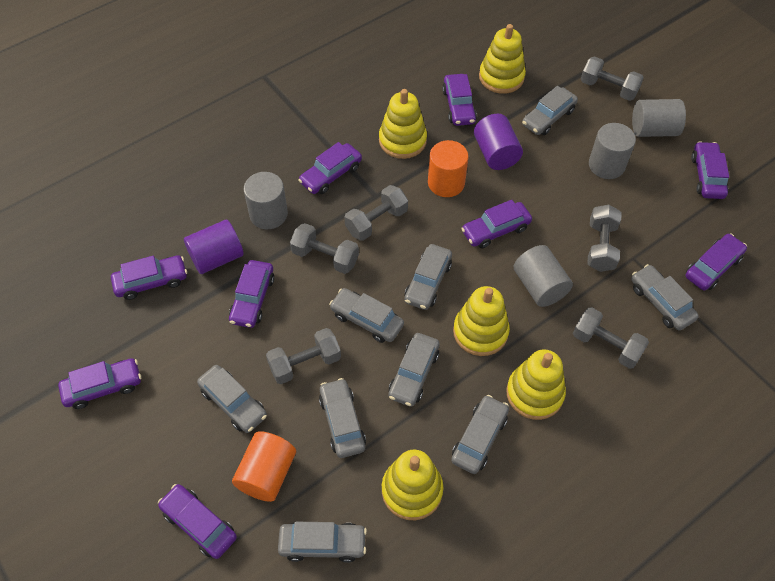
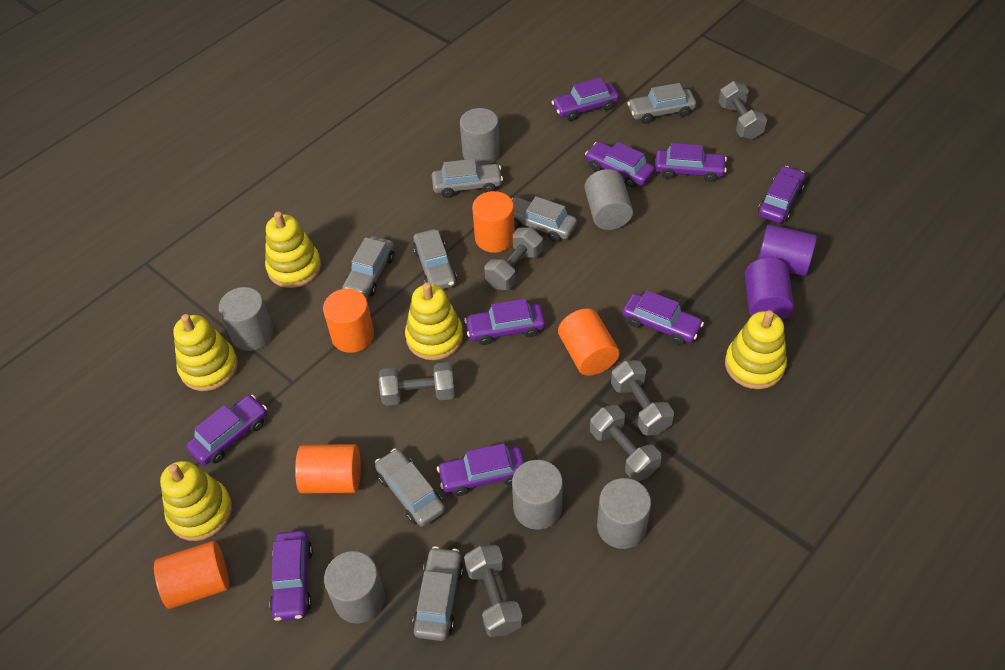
grey car: 9 -> 7
grey cylinder: 4 -> 6
orange cylinder: 2 -> 5

